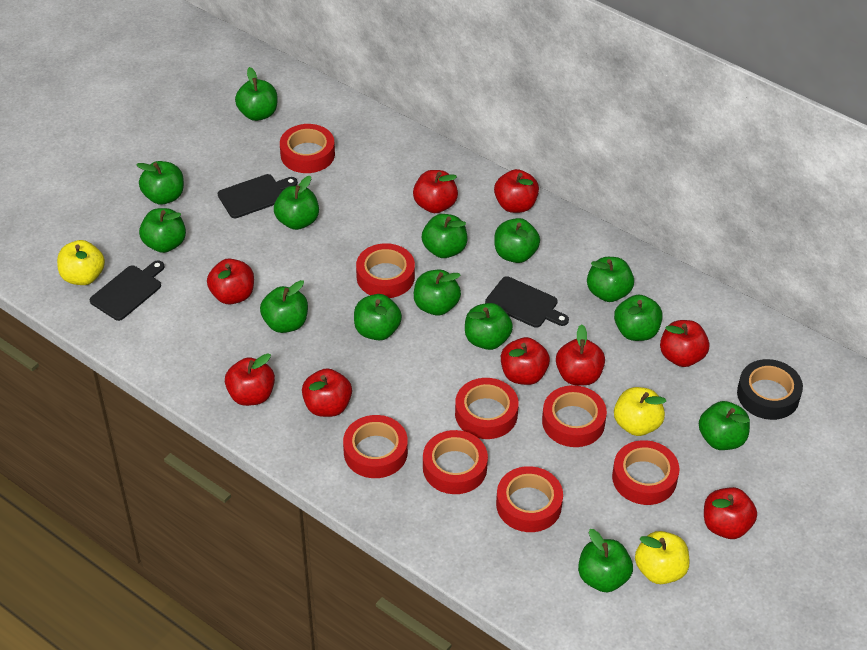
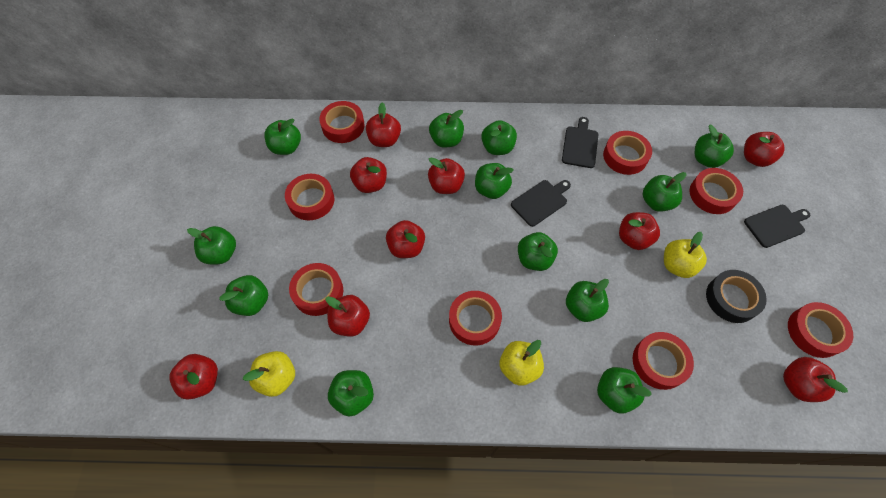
green apple: 14 -> 12

